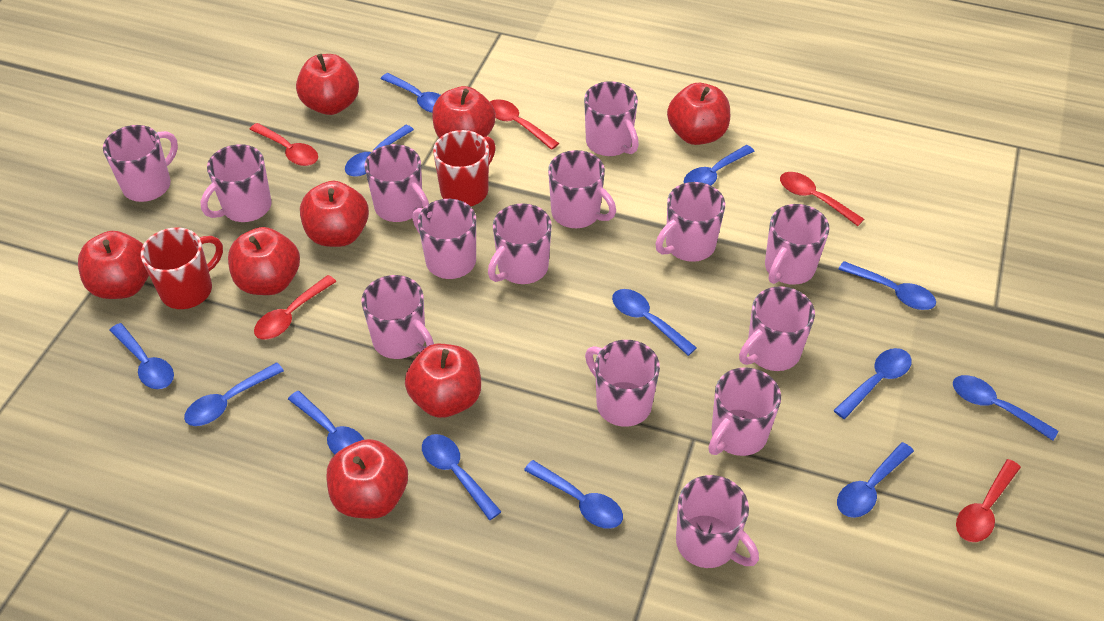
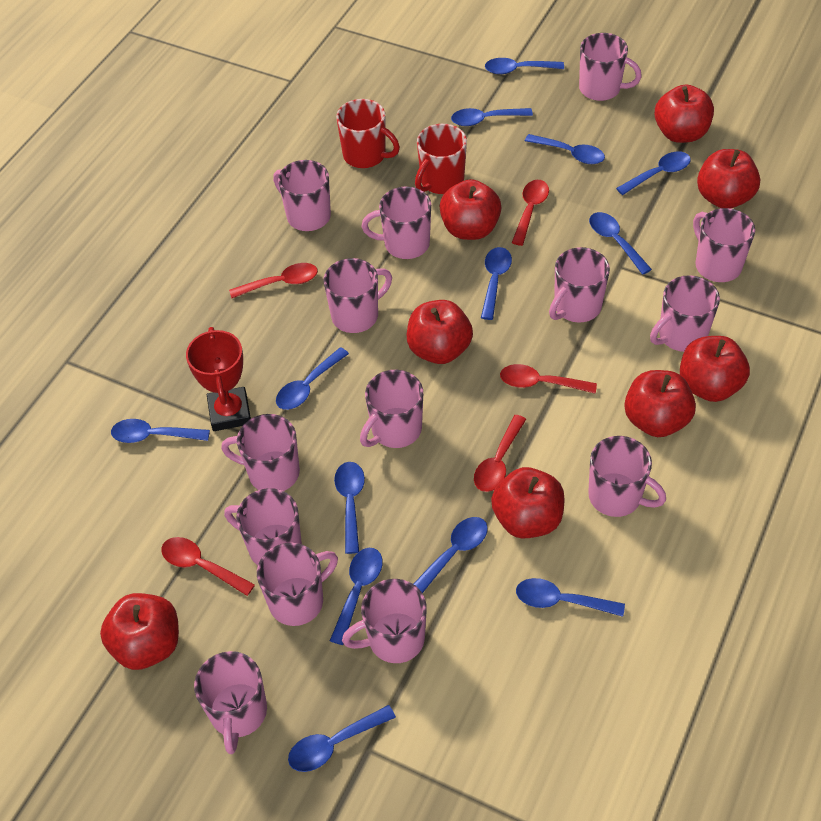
red trophy: 0 -> 1

